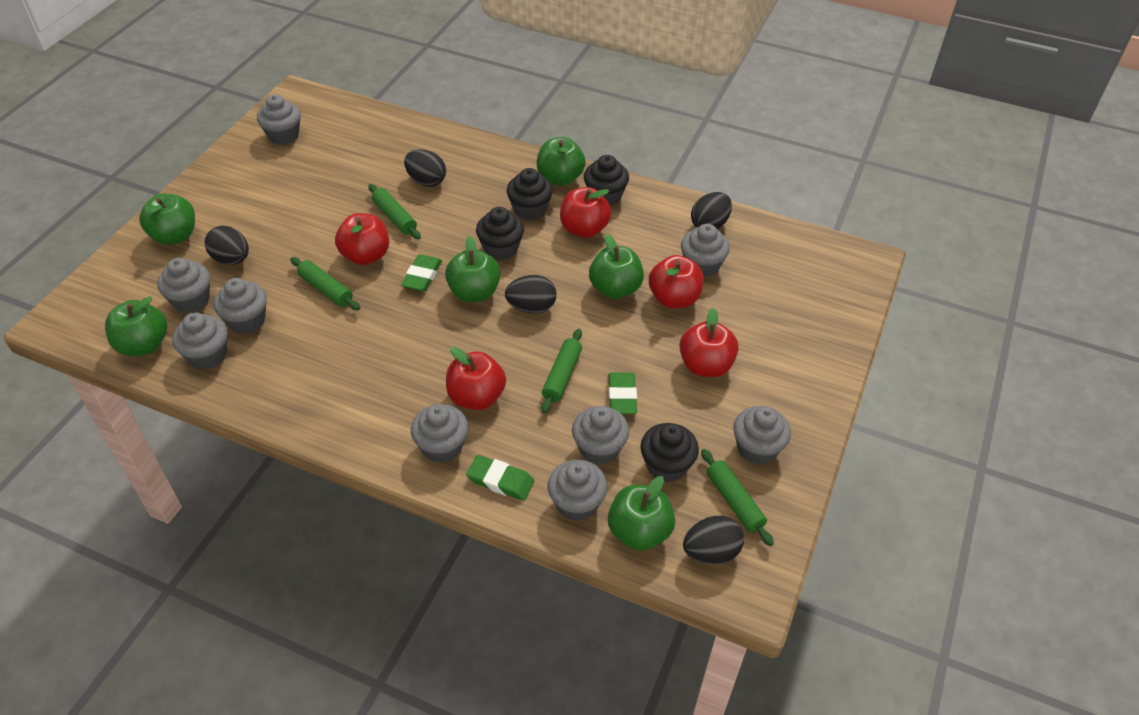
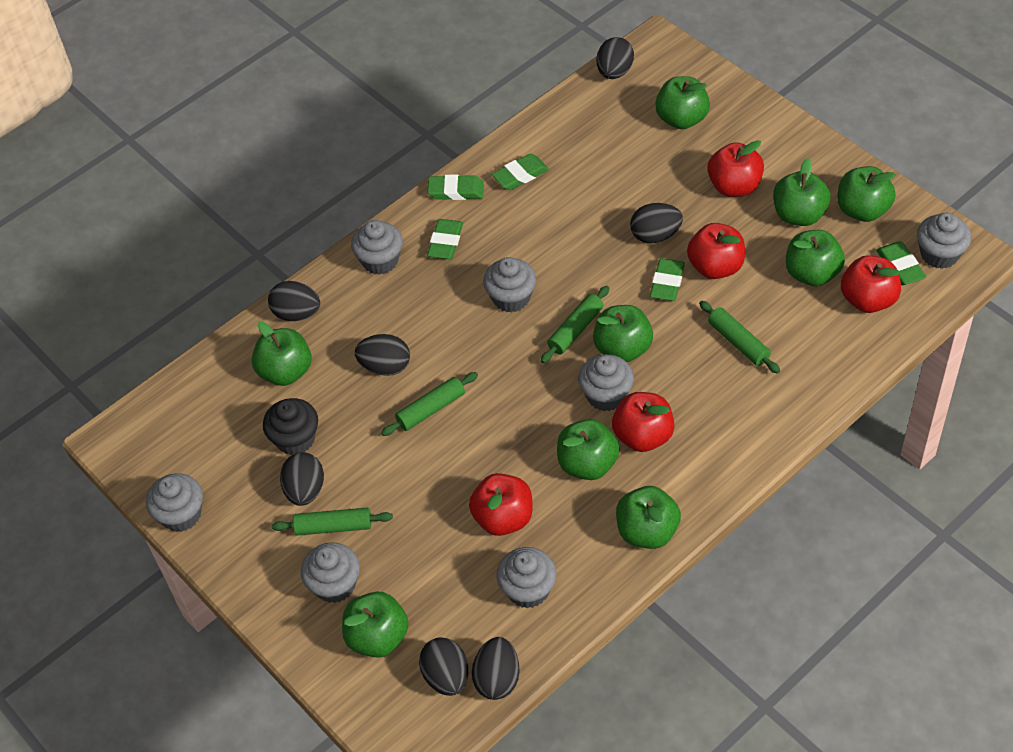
black cupcake: 4 -> 1
black egg: 5 -> 7
green apple: 6 -> 9
green eraser: 3 -> 5
grey cupcake: 9 -> 7

